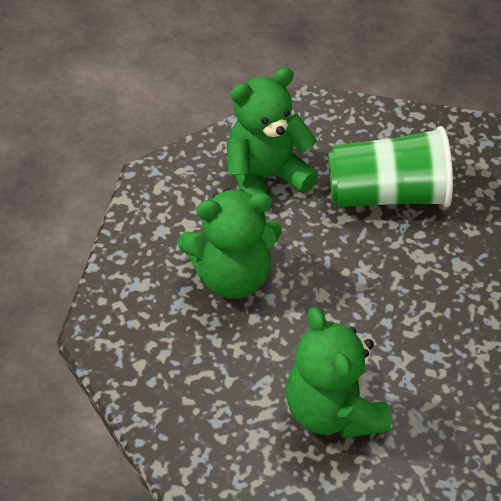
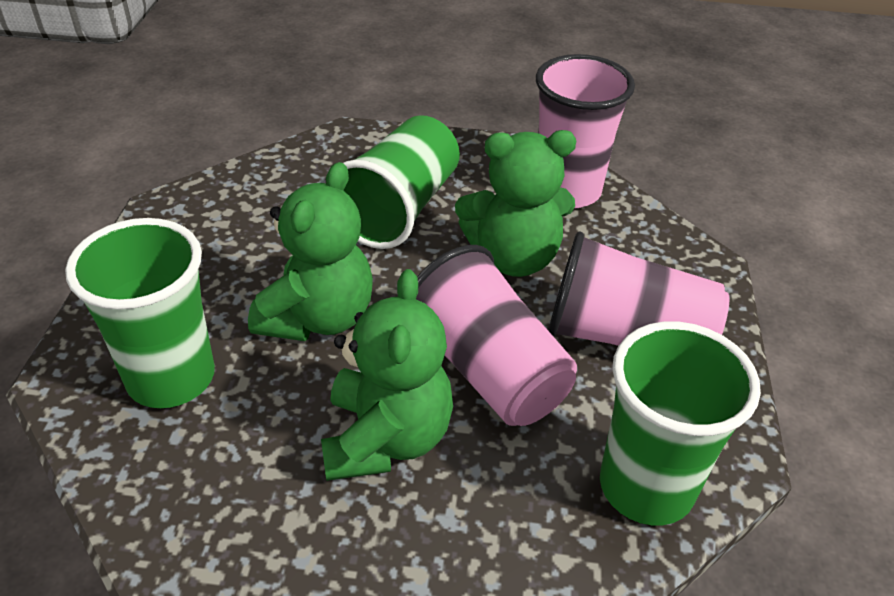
green cup: 1 -> 3
pink cup: 0 -> 3

